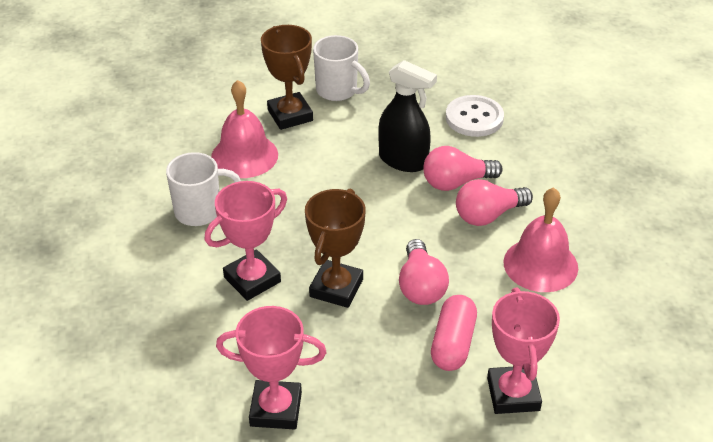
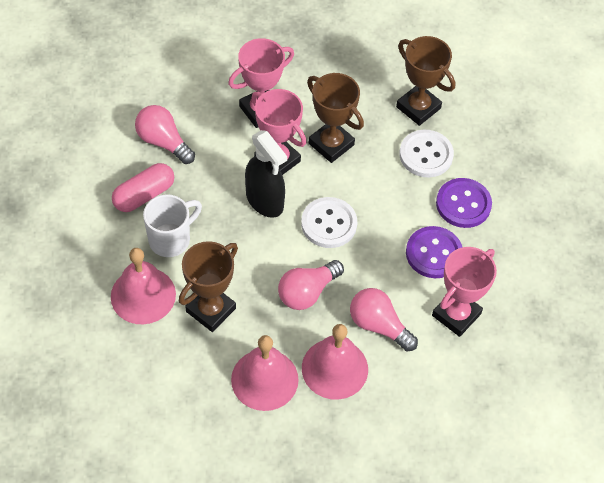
brown trophy: 2 -> 3
pink bell: 2 -> 3
purple button: 0 -> 2
white button: 1 -> 2
white mug: 2 -> 1

